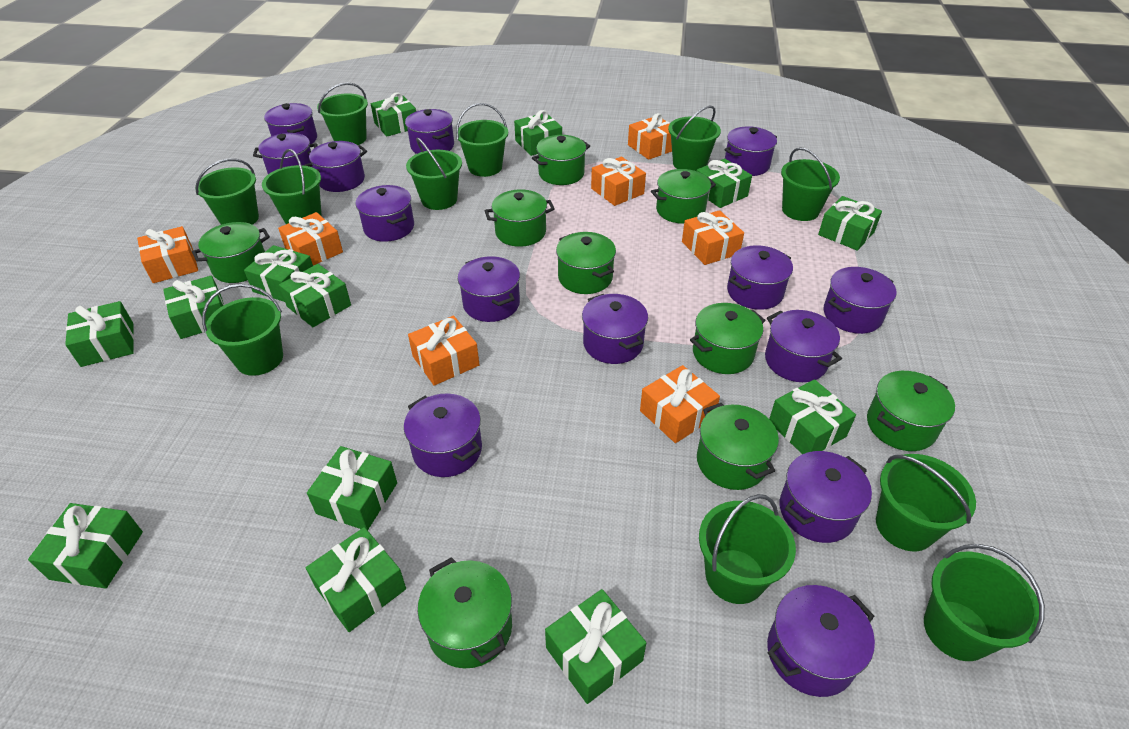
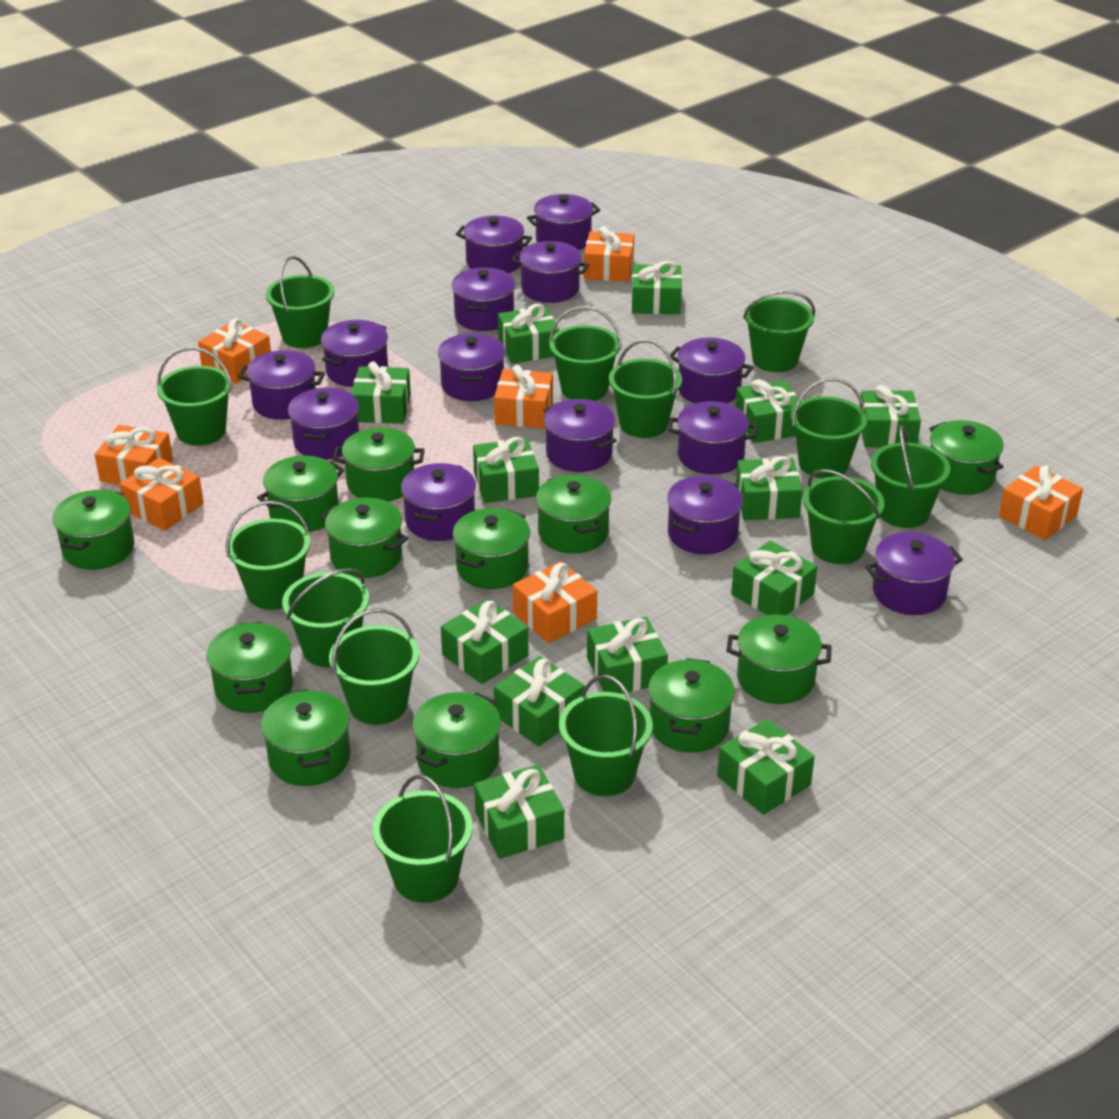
green bucket: 11 -> 13
green pot: 9 -> 12

